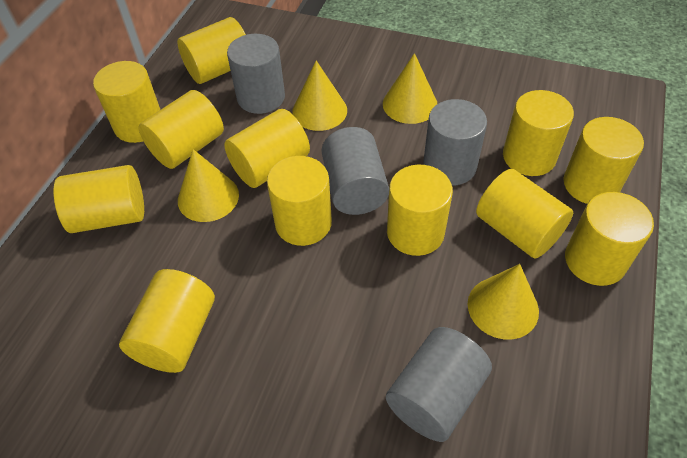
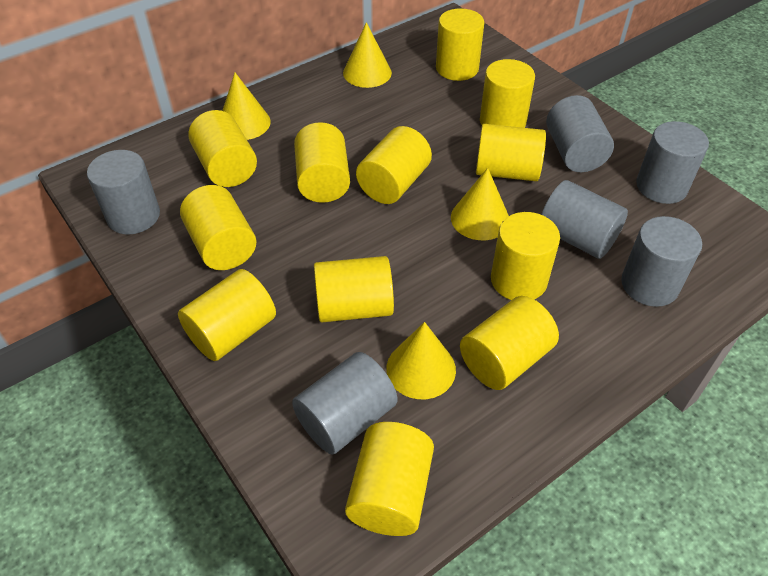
grey cylinder: 4 -> 6

